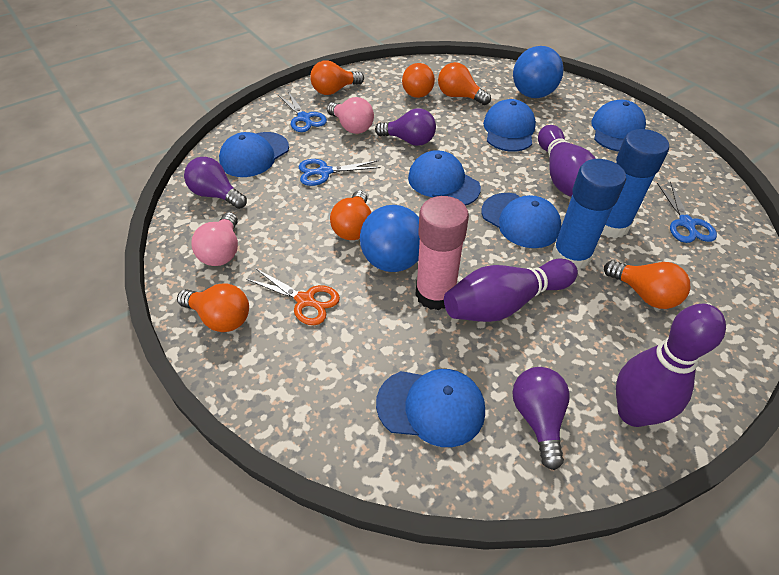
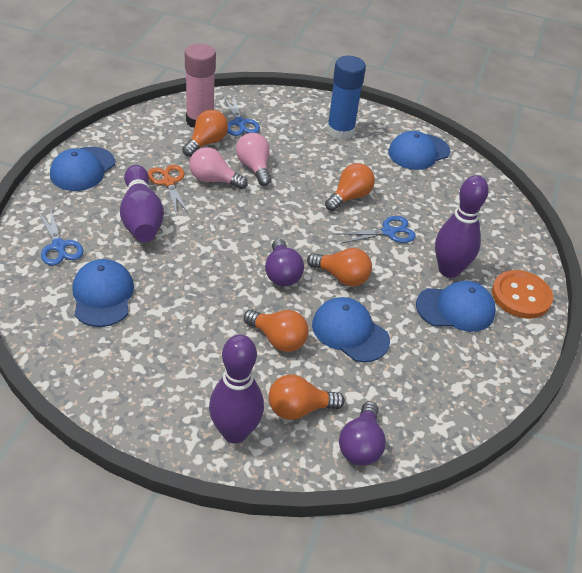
blue ball: 2 -> 0
blue cap: 6 -> 5
blue glue stick: 2 -> 1
orange button: 0 -> 1
orange light bulb: 6 -> 5
purple light bulb: 3 -> 2

